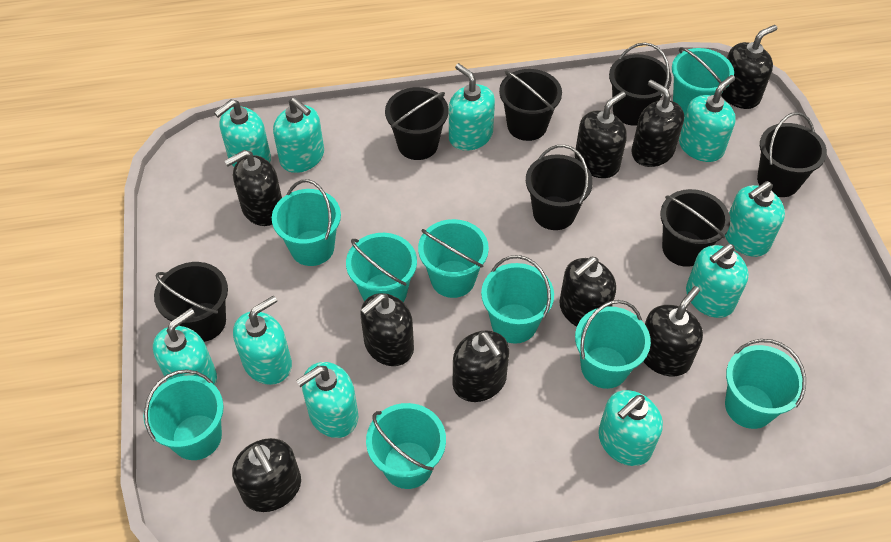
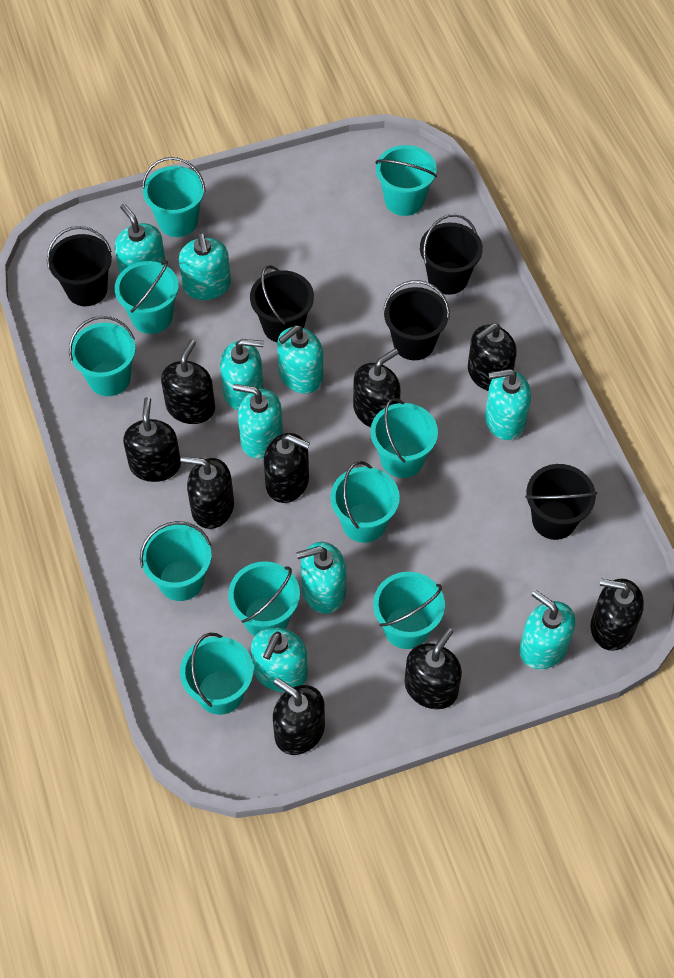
black bucket: 7 -> 5
turquoise bucket: 9 -> 10
turquoise soap dispenser: 10 -> 9

